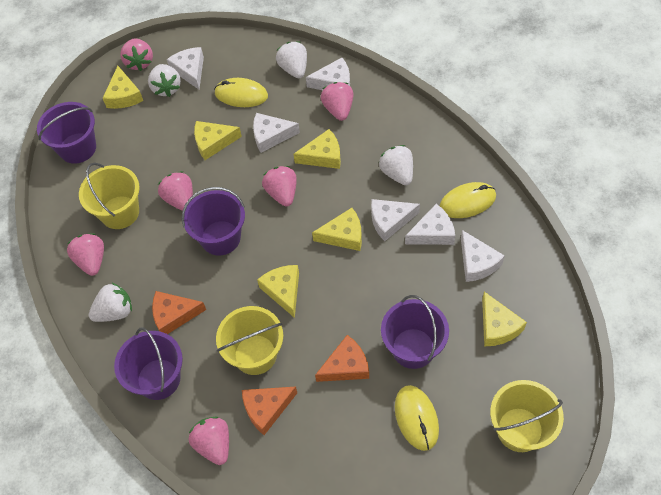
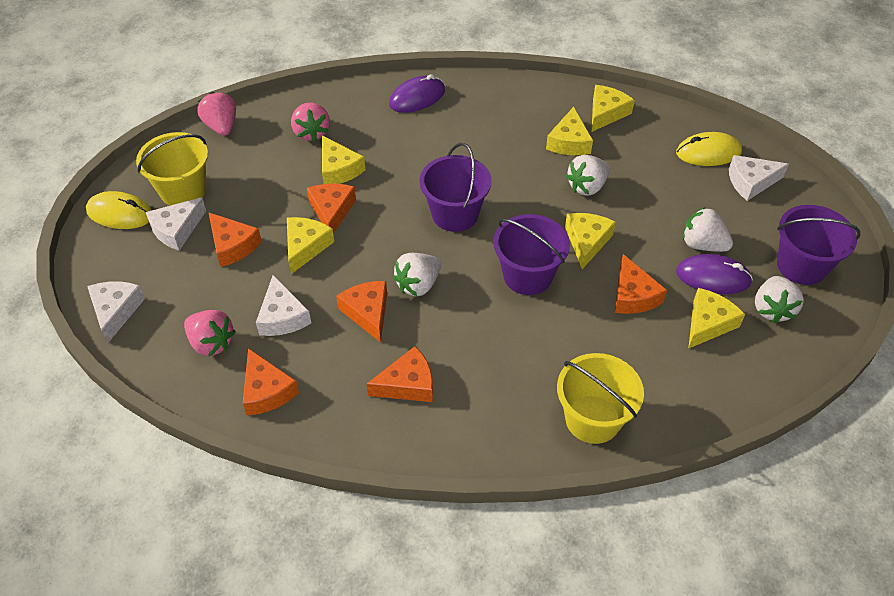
orange cheese: 3 -> 6
pink strawberry: 6 -> 3
purple bucket: 4 -> 3
purple mouse: 0 -> 2
white cheese: 6 -> 4
yellow bucket: 3 -> 2
yellow mouse: 3 -> 2

